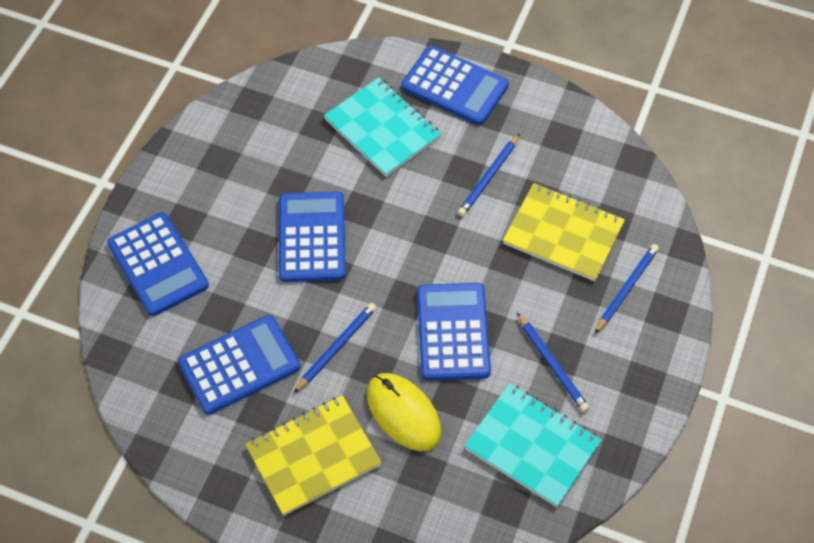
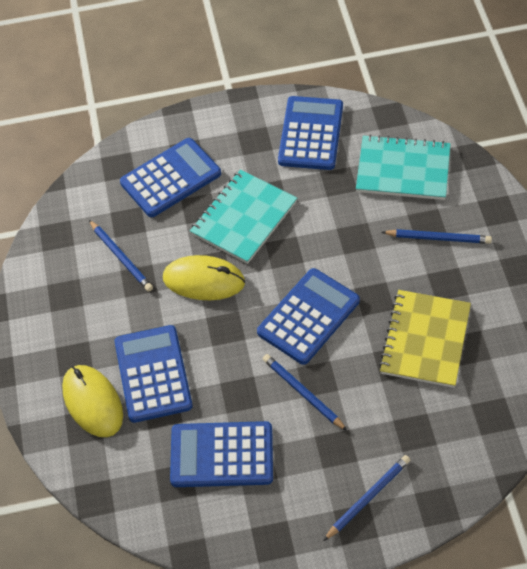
yellow mouse: 1 -> 2
yellow notebook: 2 -> 1

